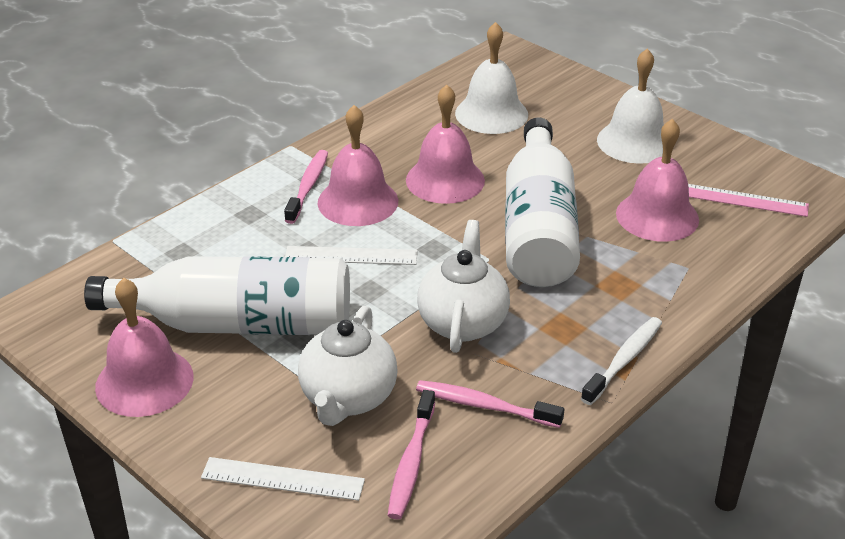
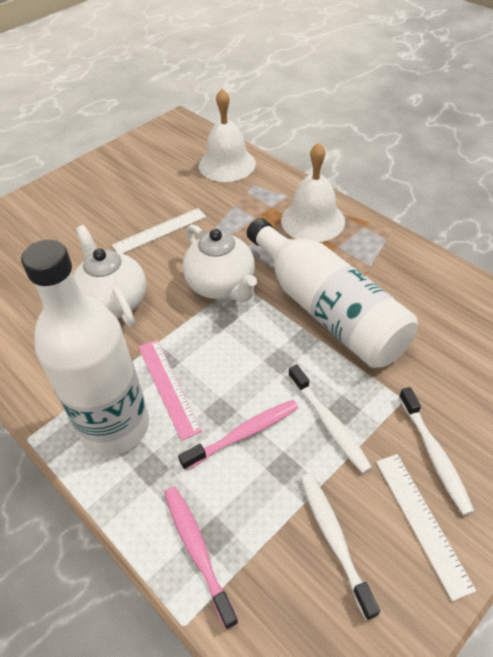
pink bell: 4 -> 0
pink toothbrush: 3 -> 2
white toothbrush: 1 -> 3

